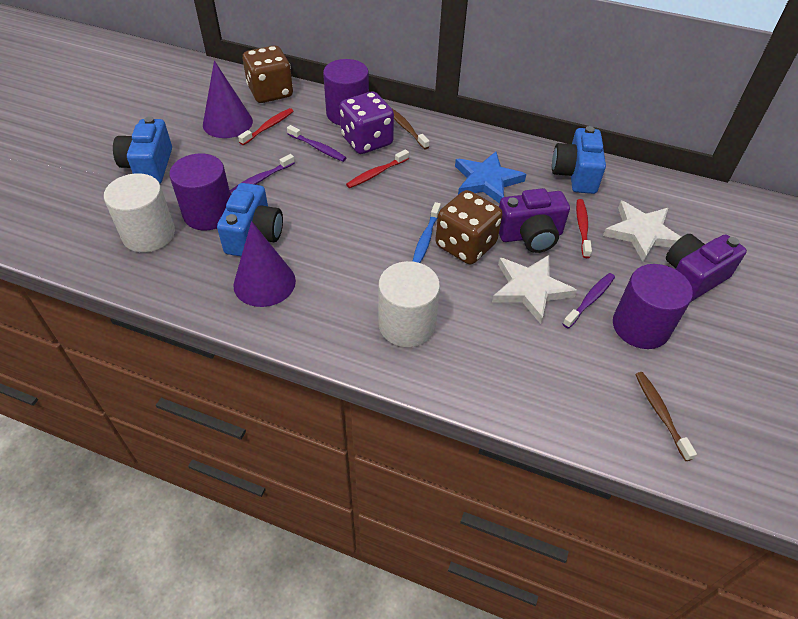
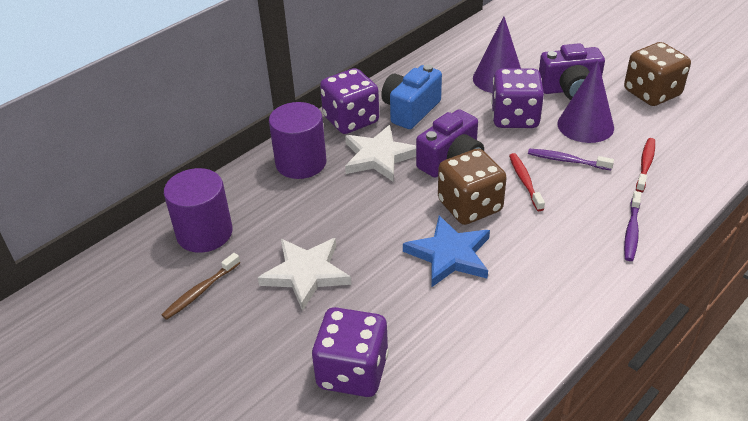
blue camera: 3 -> 1
blue toothbrush: 1 -> 0
brown toothbrush: 2 -> 1
purple cylinder: 3 -> 2
purple dice: 1 -> 3
purple toothbrush: 3 -> 2
red toothbrush: 3 -> 2
white cylinder: 2 -> 0

